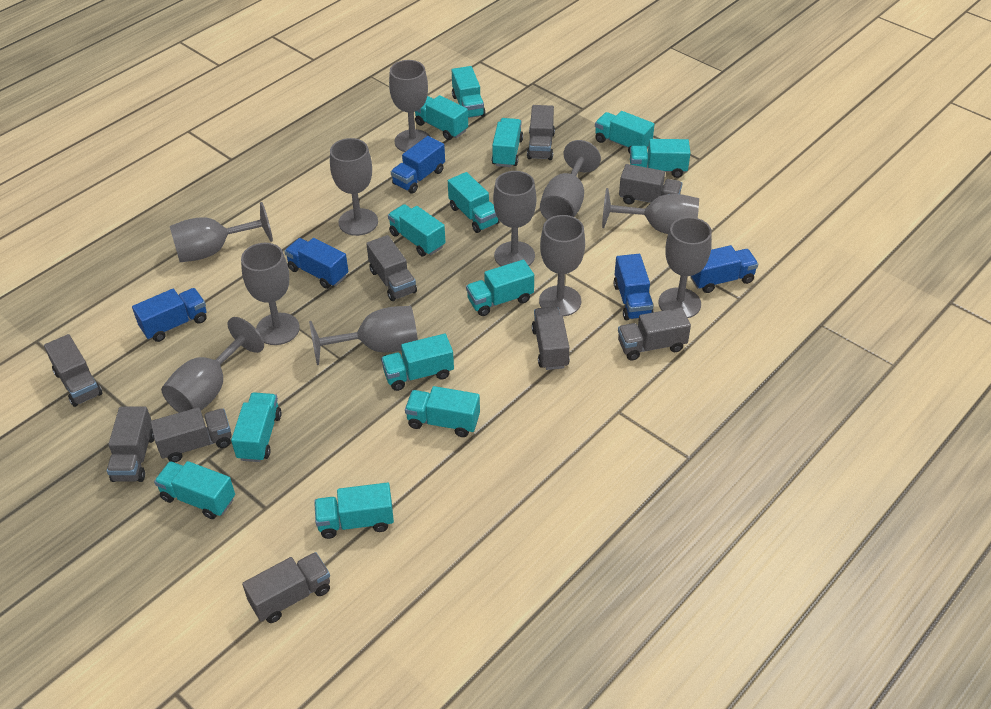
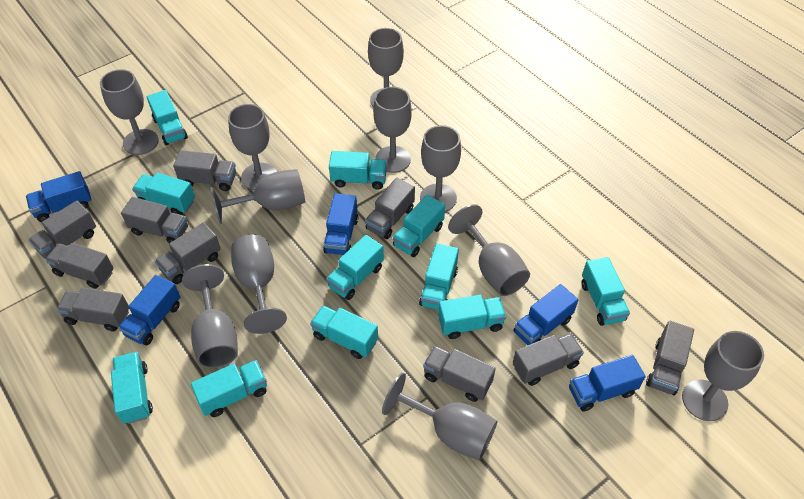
grey truck: 9 -> 10
turquoise truck: 13 -> 11

